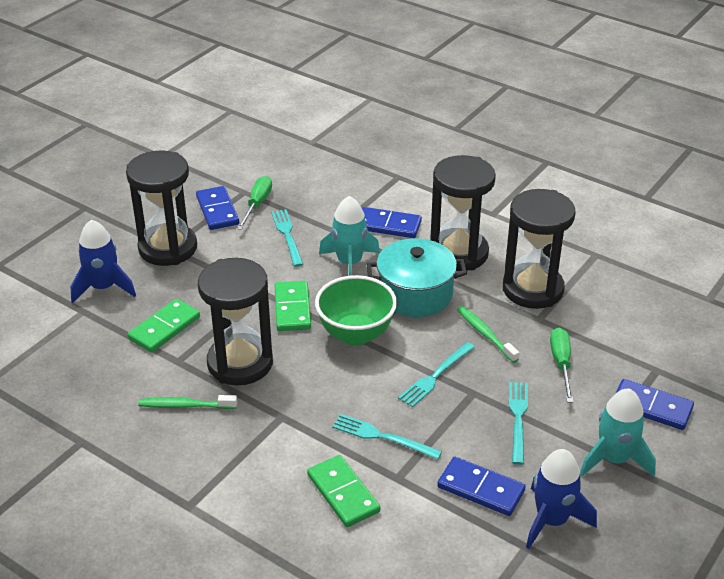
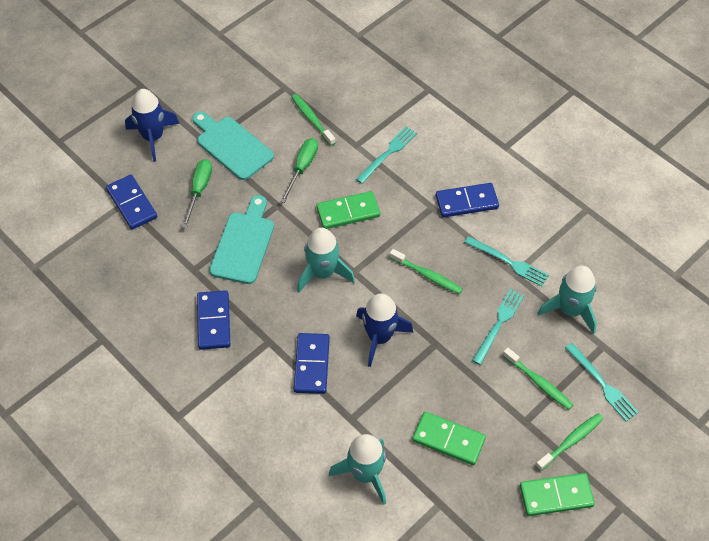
black hourglass: 4 -> 0
green bowl: 1 -> 0
green toothbrush: 2 -> 4
turquoise cutting board: 0 -> 2
turquoise pot: 1 -> 0
turquoise rocket: 2 -> 3

